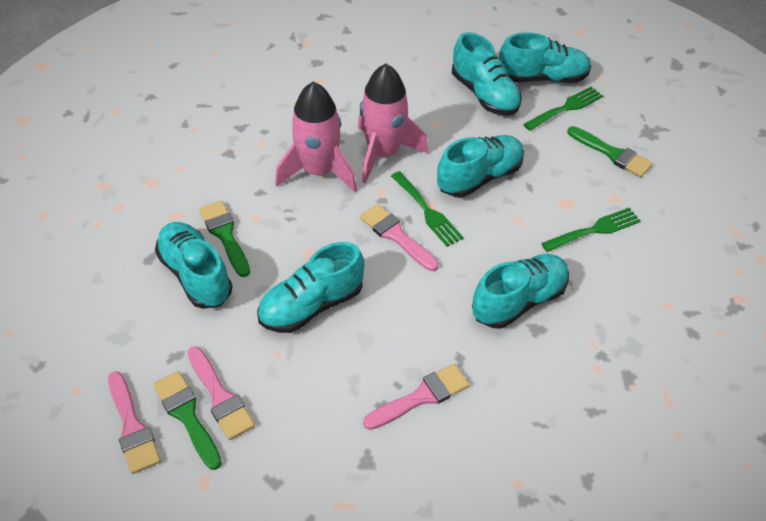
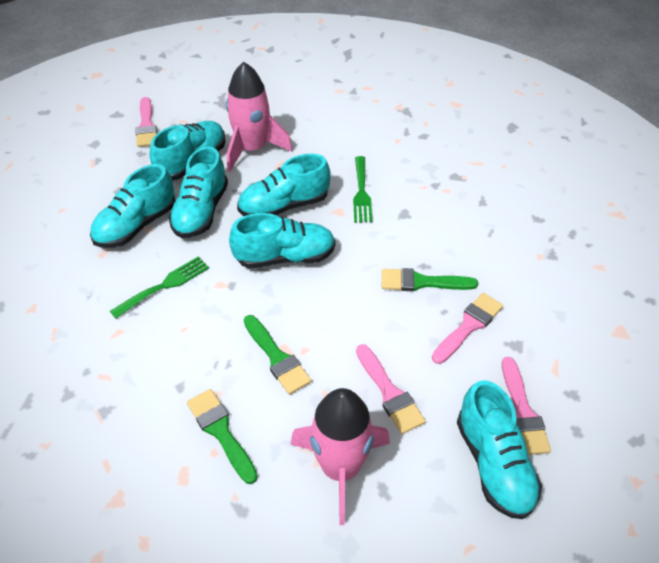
green fork: 3 -> 2

